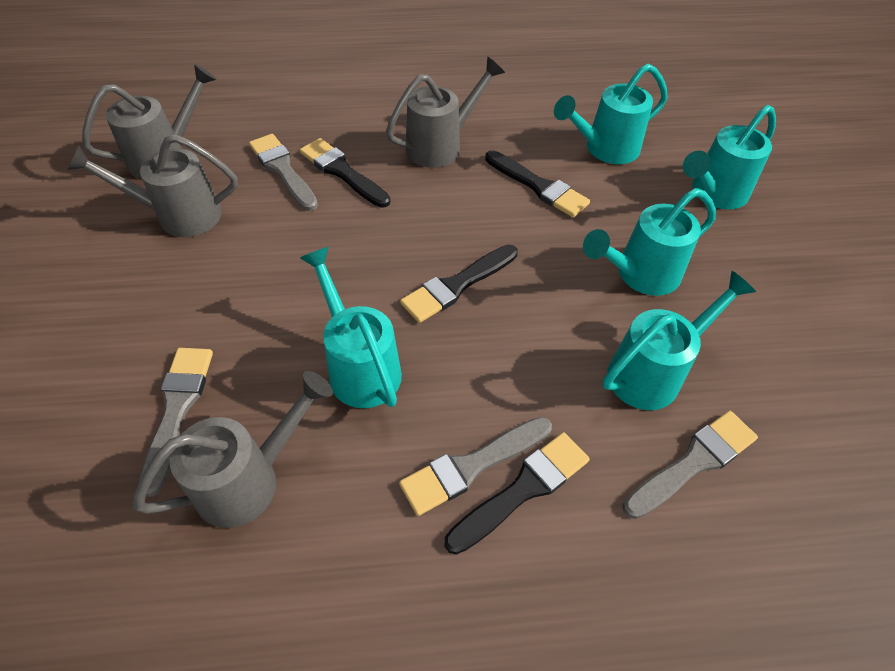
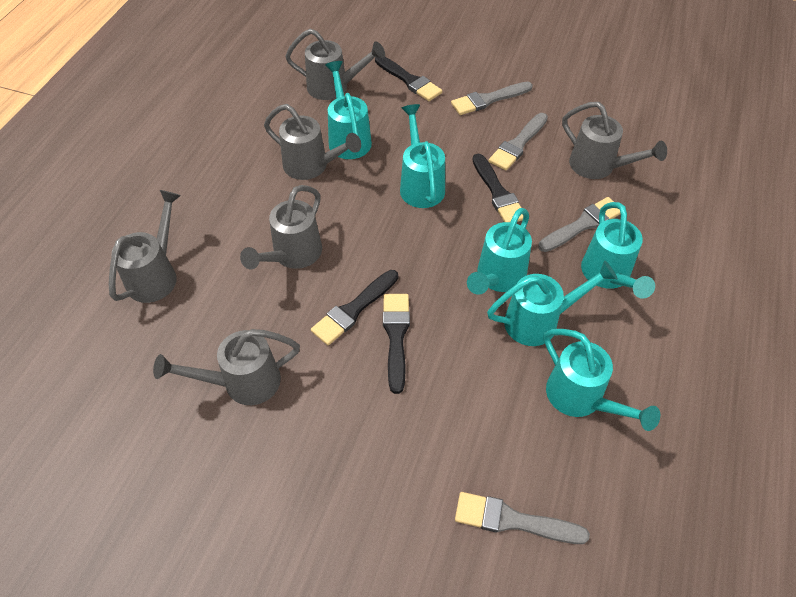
grey watering can: 4 -> 6
turquoise watering can: 5 -> 6

